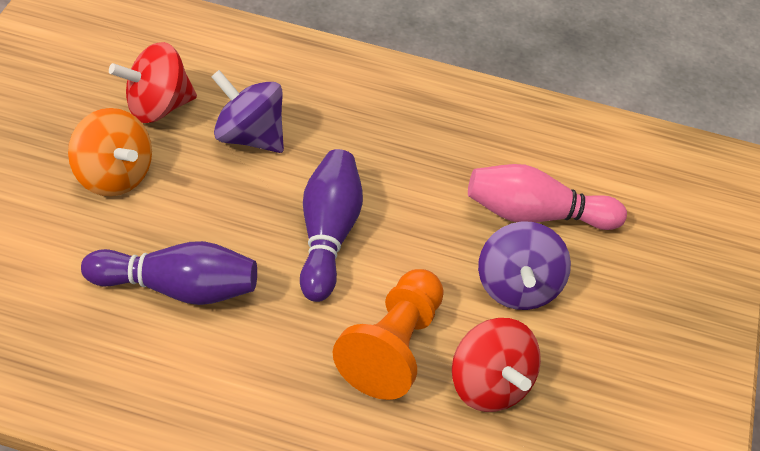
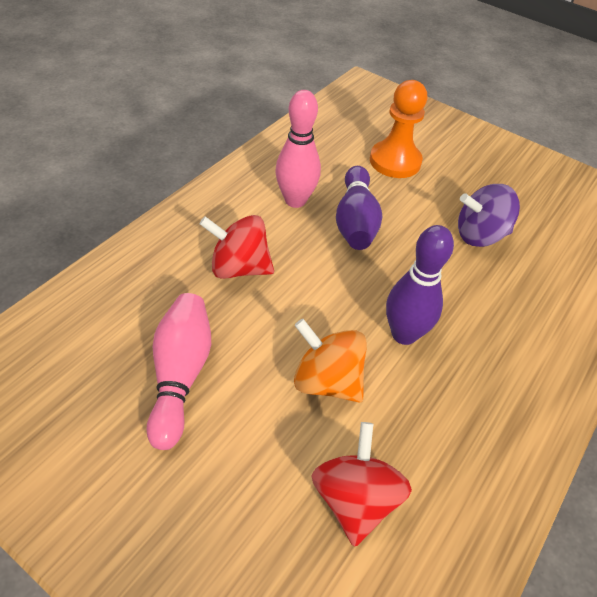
pink bowling pin: 1 -> 2
purple spinning top: 2 -> 1

